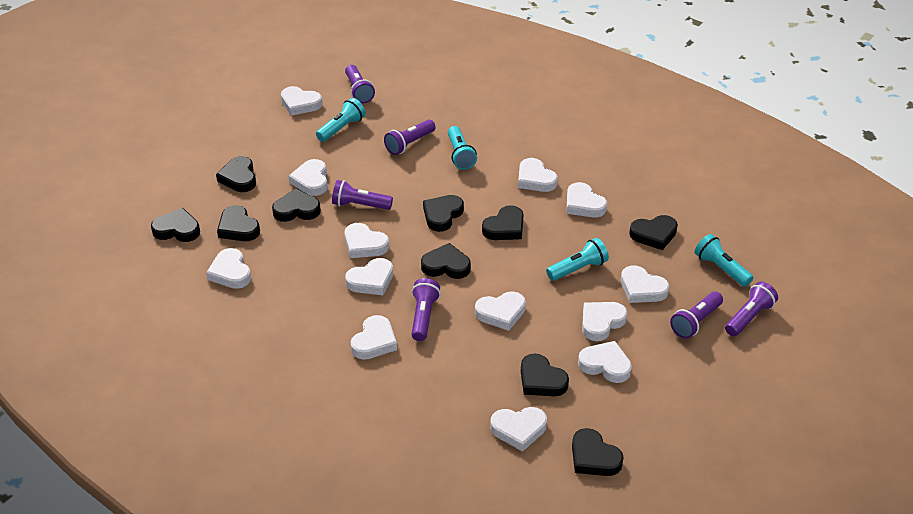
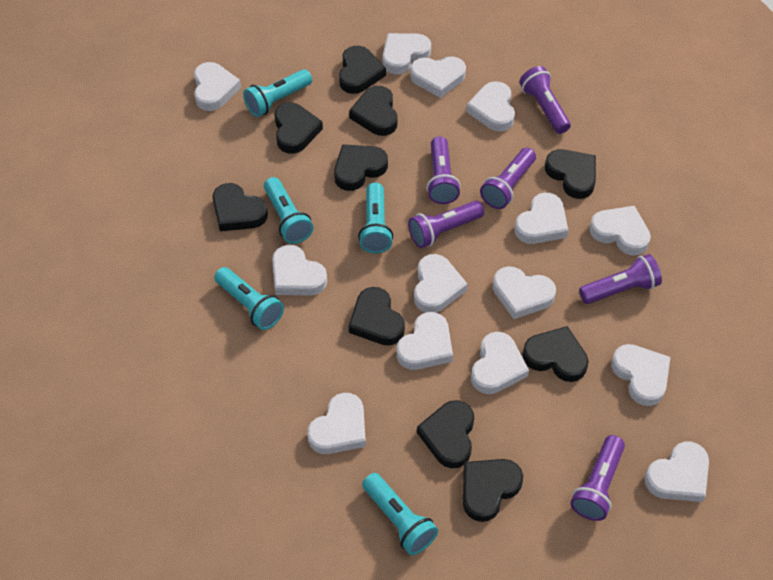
turquoise flashlight: 4 -> 5
white heart: 13 -> 14

